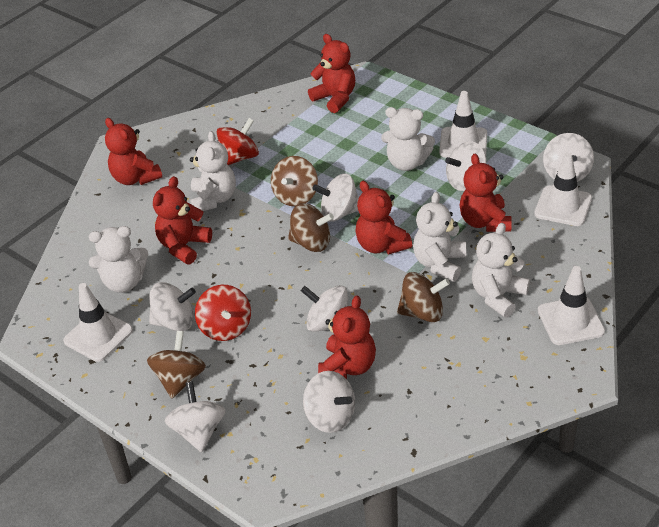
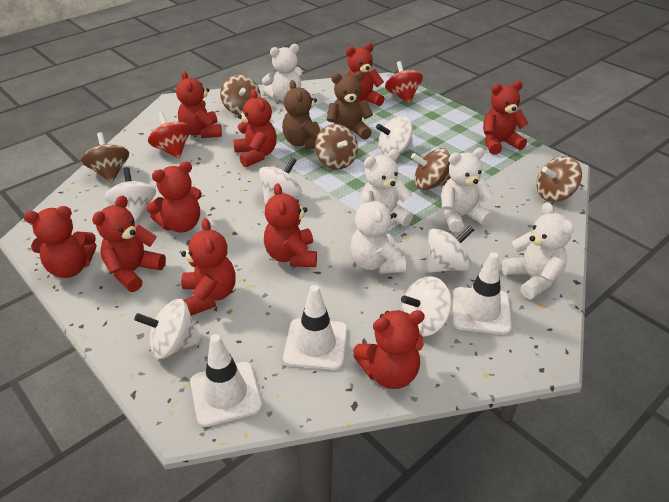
brown spinning top: 4 -> 5
brown teddy bear: 0 -> 2
red teddy bear: 6 -> 10
white spinning top: 7 -> 6
white traffic cone: 4 -> 3

